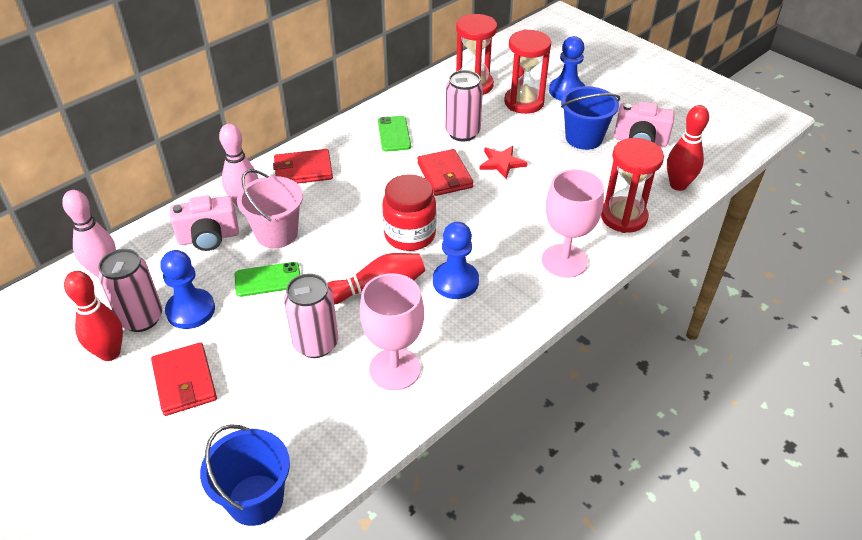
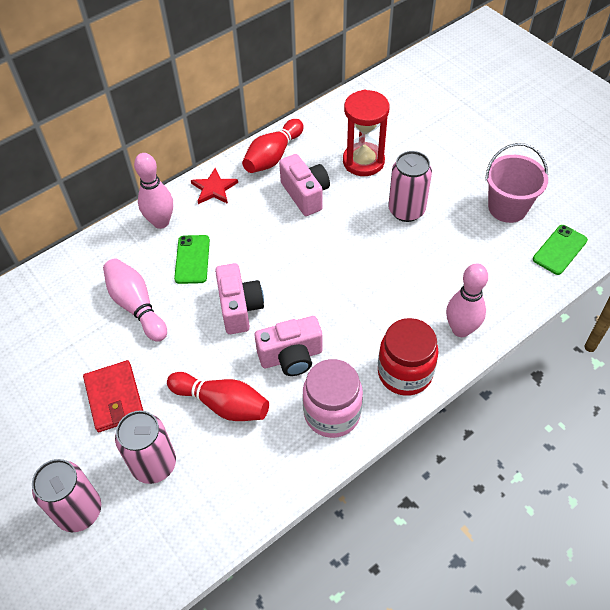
blue bucket: 2 -> 0
blue pawn: 3 -> 0
pink bowling pin: 2 -> 3
pink camera: 2 -> 3
pink goblet: 2 -> 0
pink jar: 0 -> 1
red bowling pin: 3 -> 2
red hourglass: 3 -> 1
red wallet: 3 -> 1

